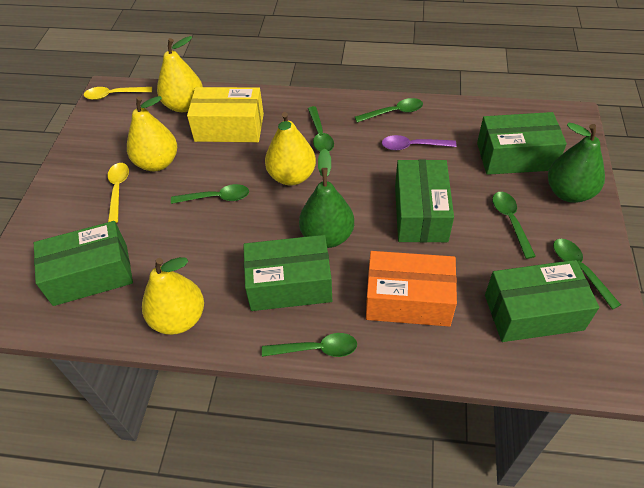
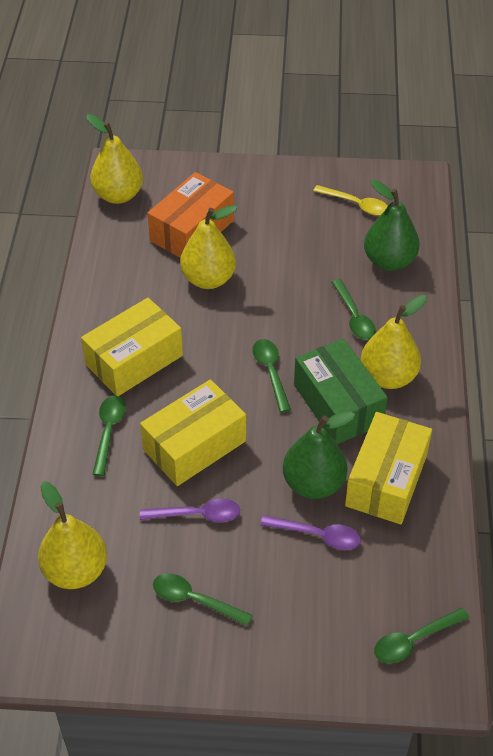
green box: 5 -> 1
green spoon: 6 -> 5
purple spoon: 1 -> 2
yellow box: 1 -> 3
yellow spoon: 2 -> 1

